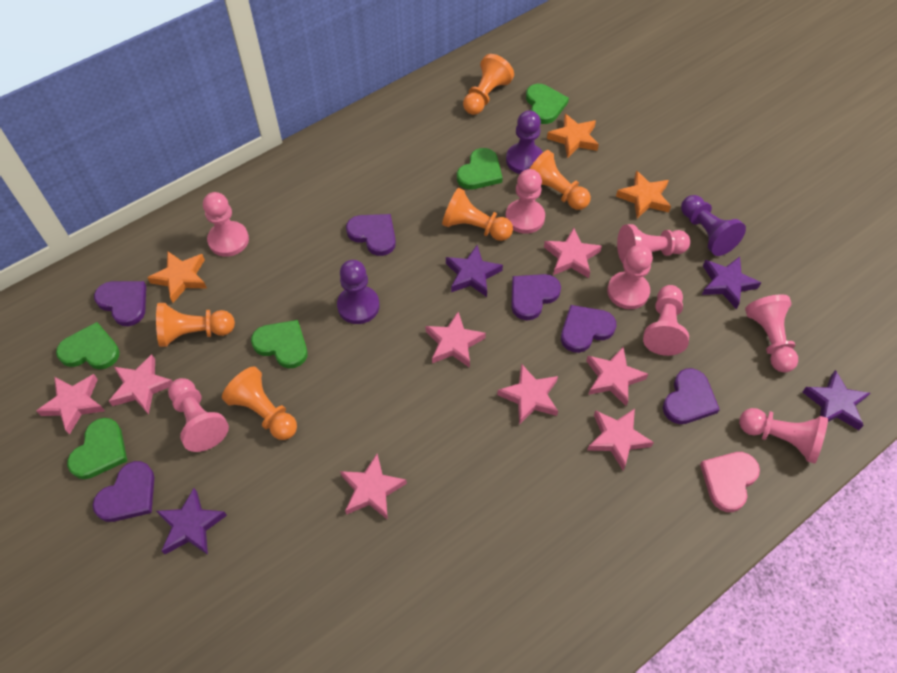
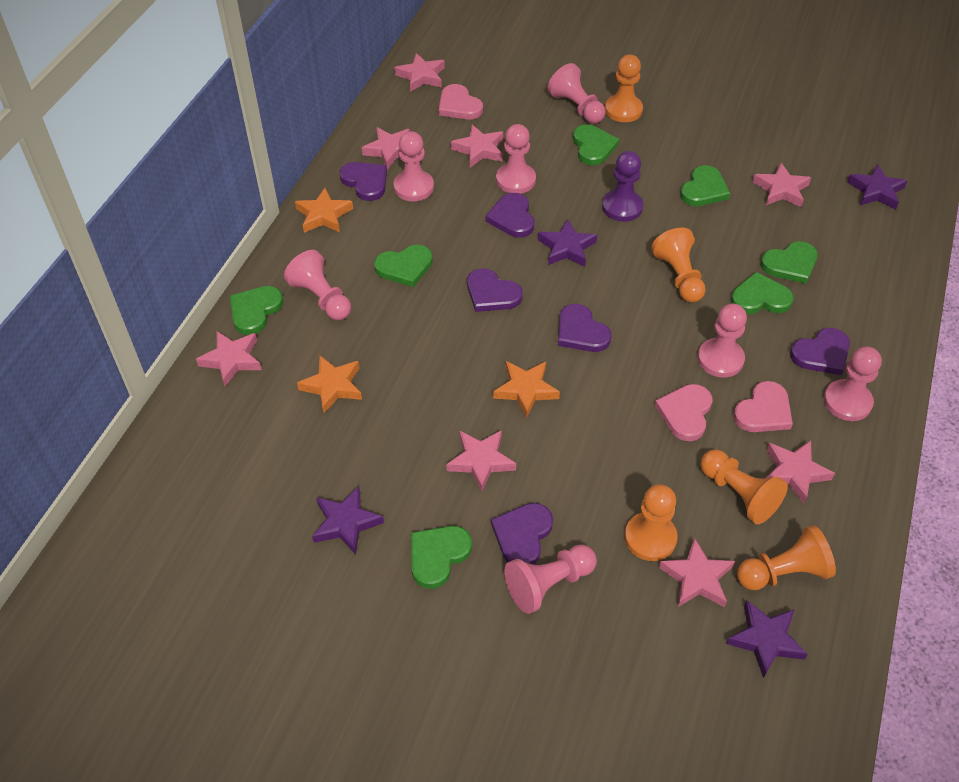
green heart: 5 -> 7
pink heart: 1 -> 3
pink pawn: 8 -> 7
purple pawn: 3 -> 1

